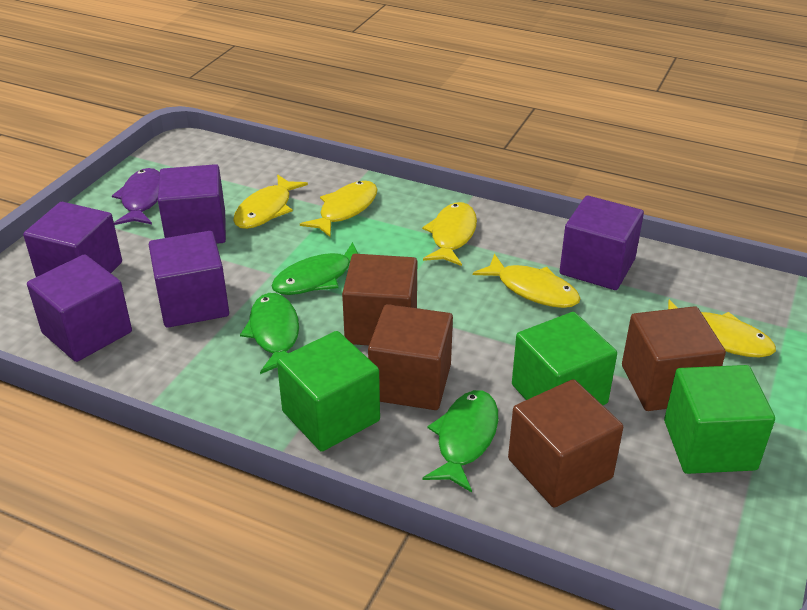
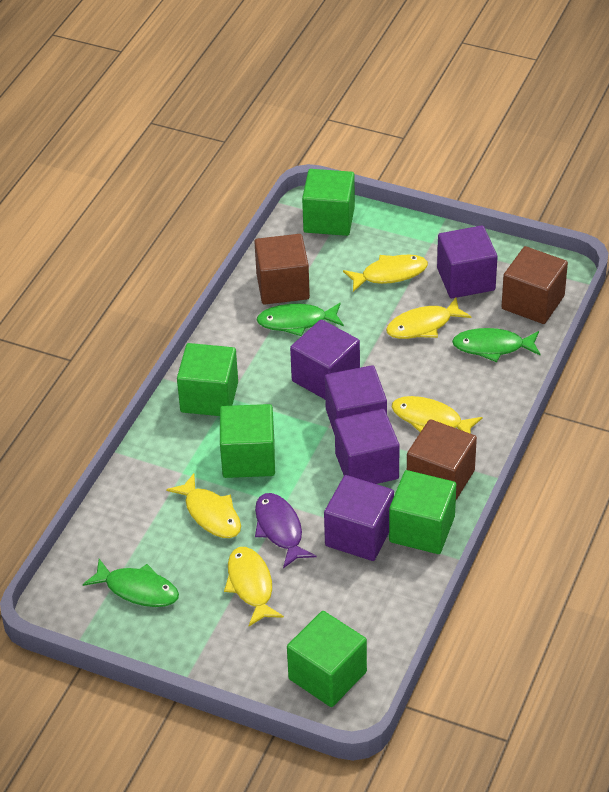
brown cube: 4 -> 3
green cube: 3 -> 5

